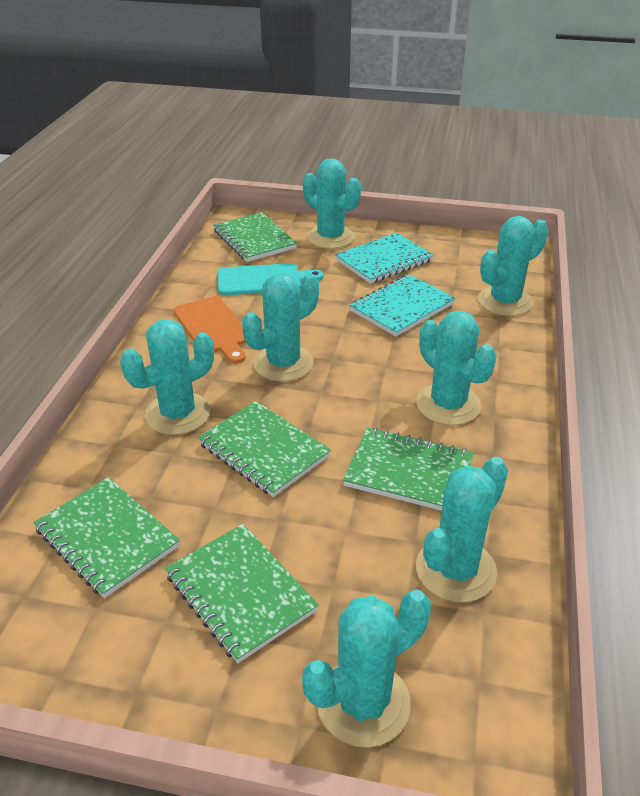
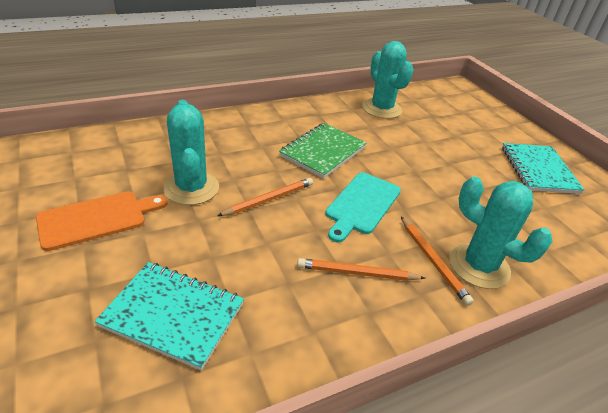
green notebook: 5 -> 1
orange pencil: 0 -> 3
turquoise cactus: 7 -> 3

